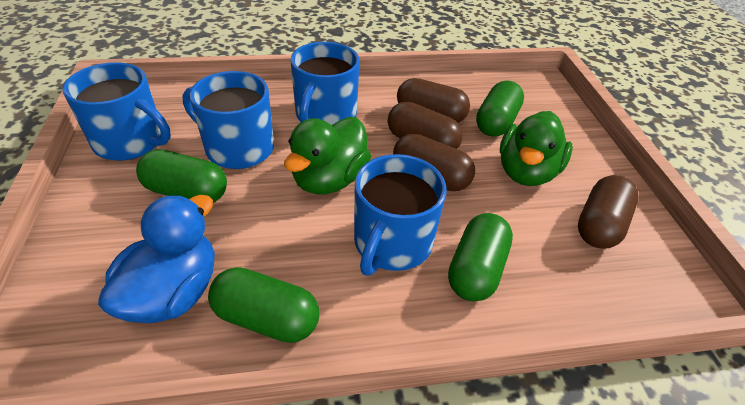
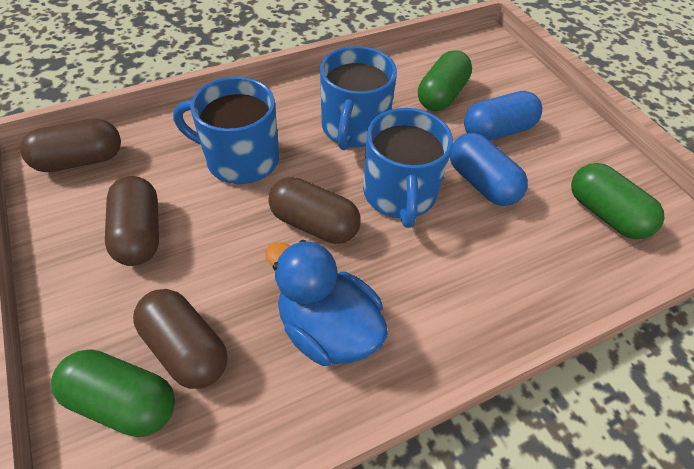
blue capsule: 0 -> 2
blue mug: 4 -> 3
green capsule: 4 -> 3
green duck: 2 -> 0

